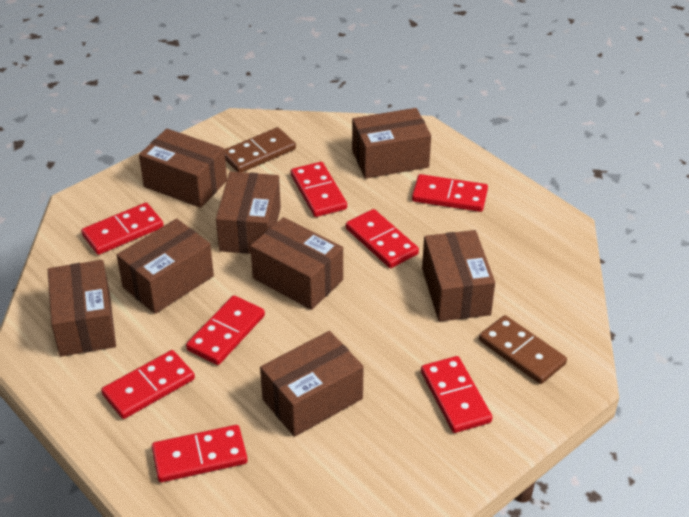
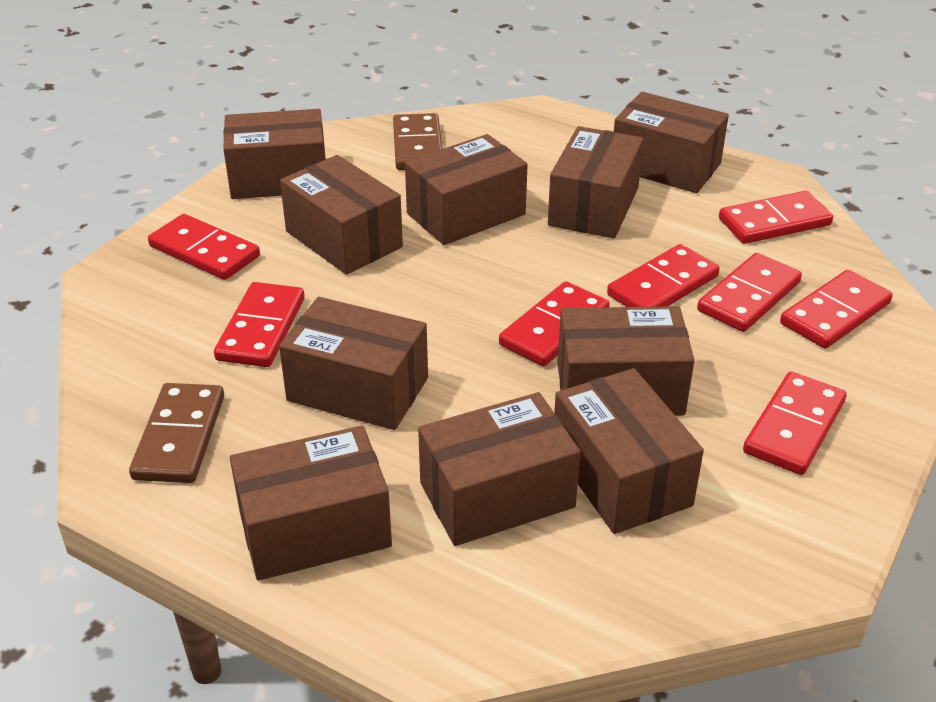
brown box: 8 -> 10

